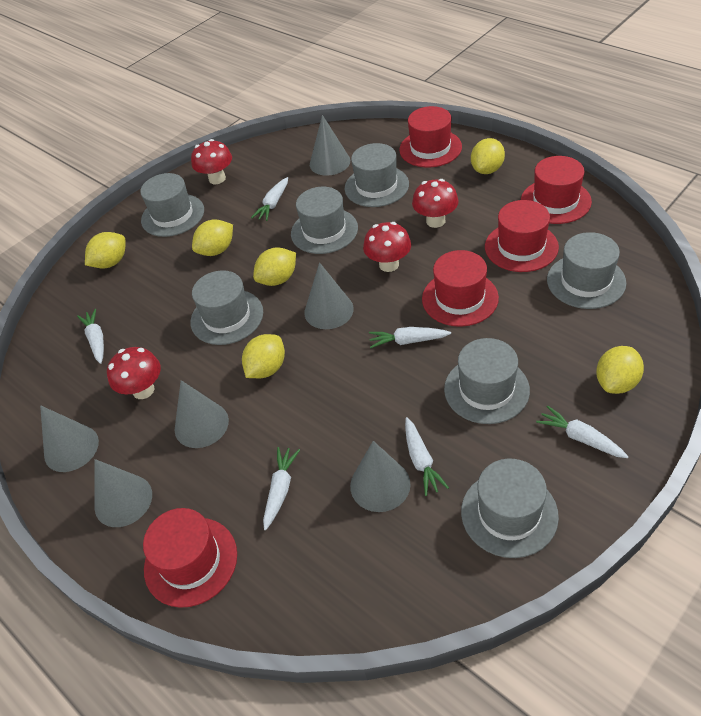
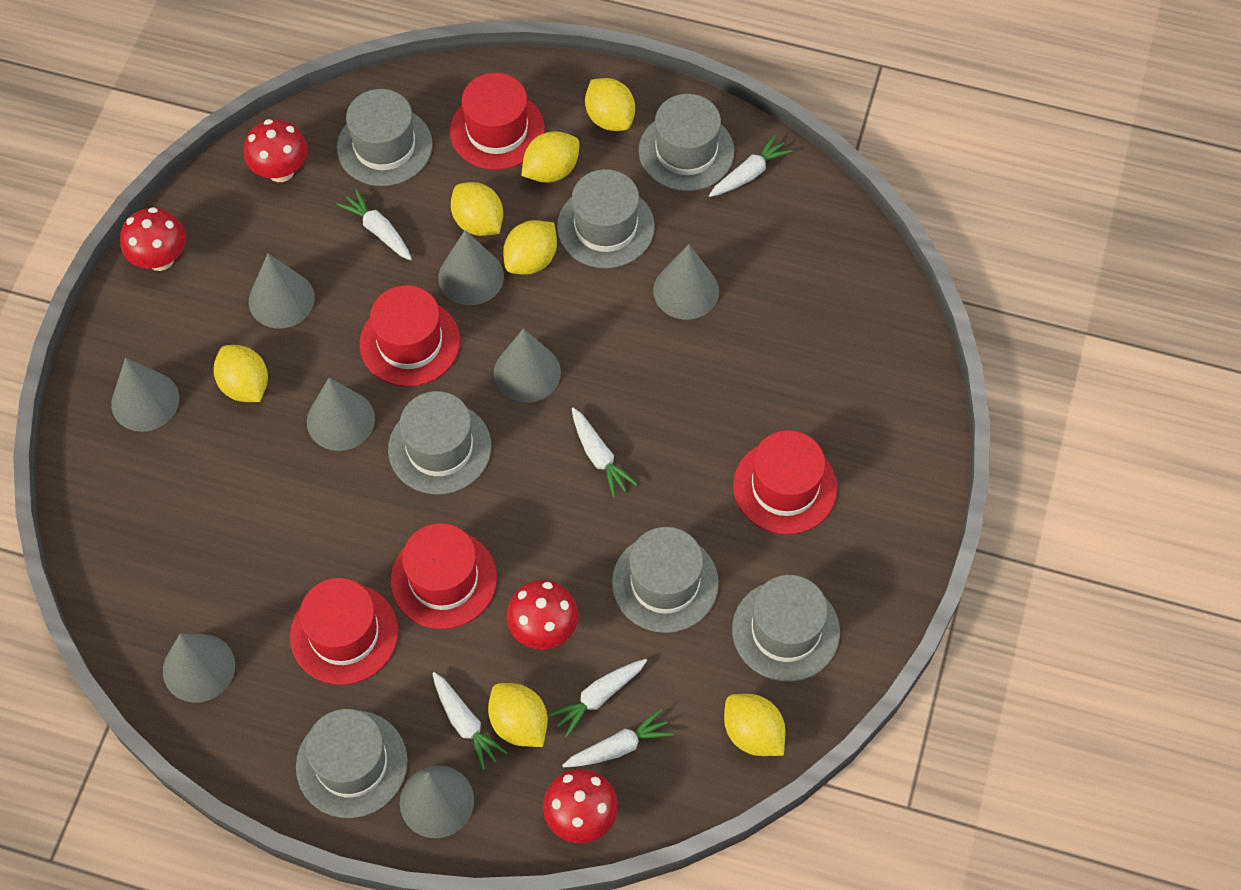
grey cone: 6 -> 8
yellow lemon: 6 -> 7

